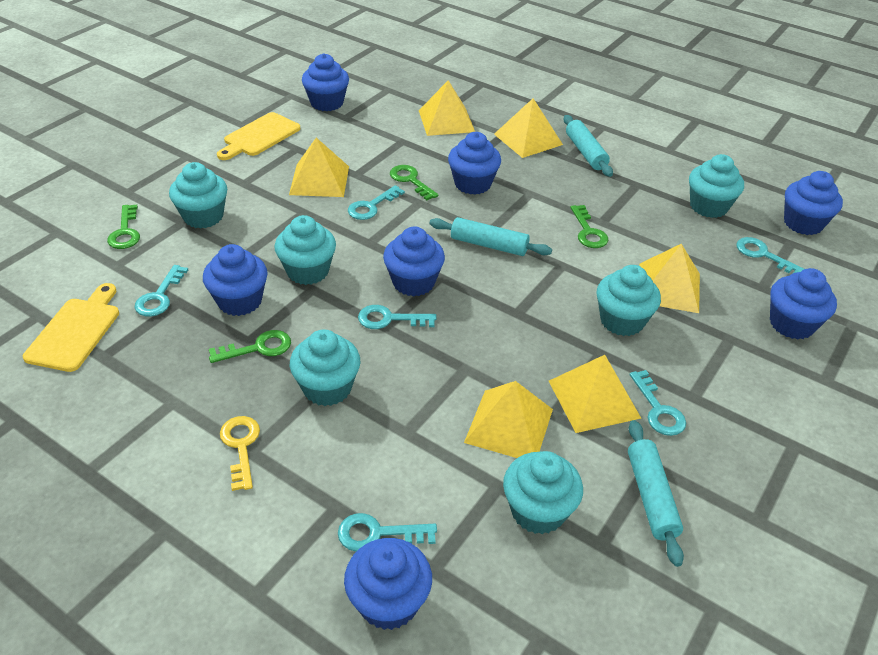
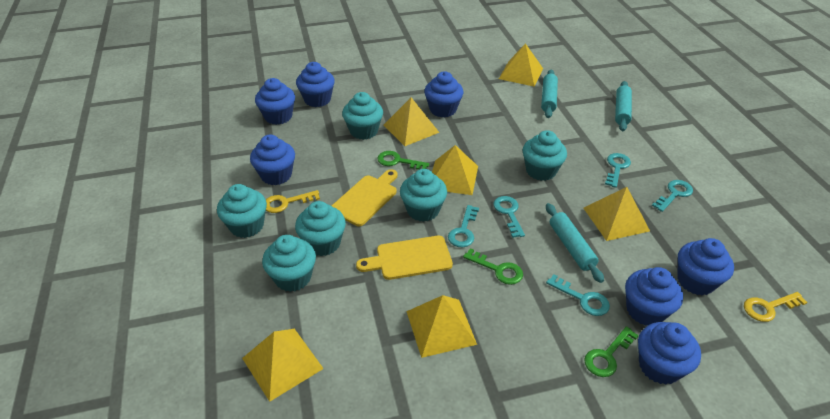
green key: 4 -> 3
turquoise key: 6 -> 5
yellow key: 1 -> 2

